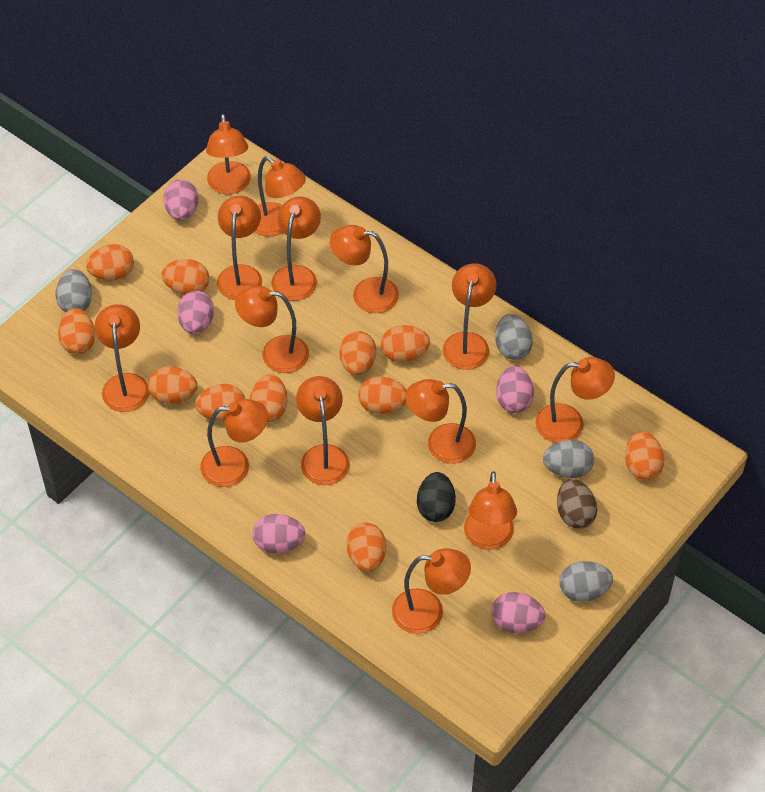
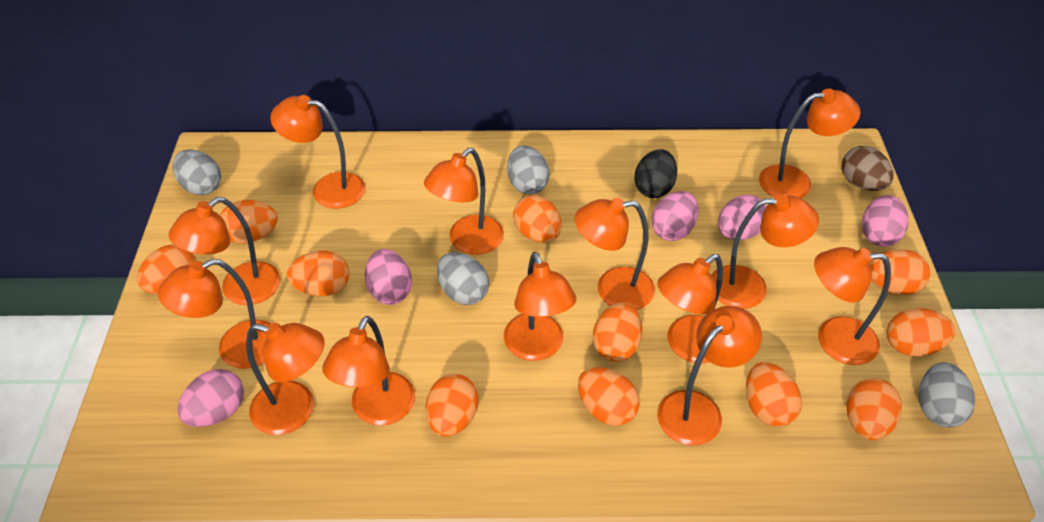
orange lamp: 14 -> 13

